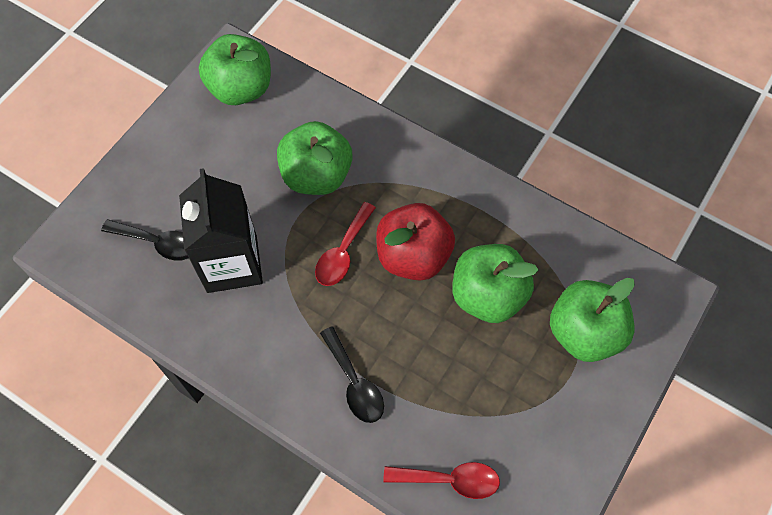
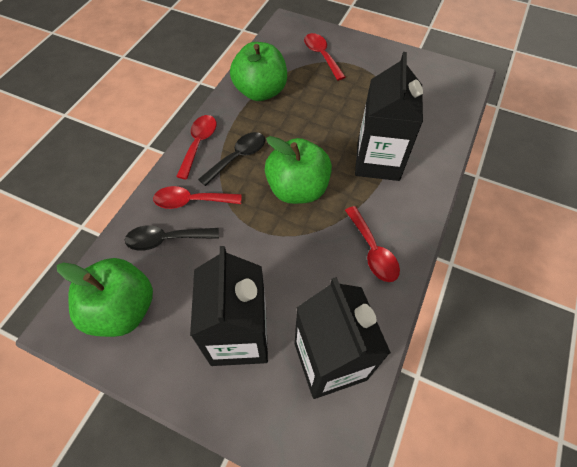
black carton: 1 -> 3
green apple: 4 -> 3
red apple: 1 -> 0
red spoon: 2 -> 4

